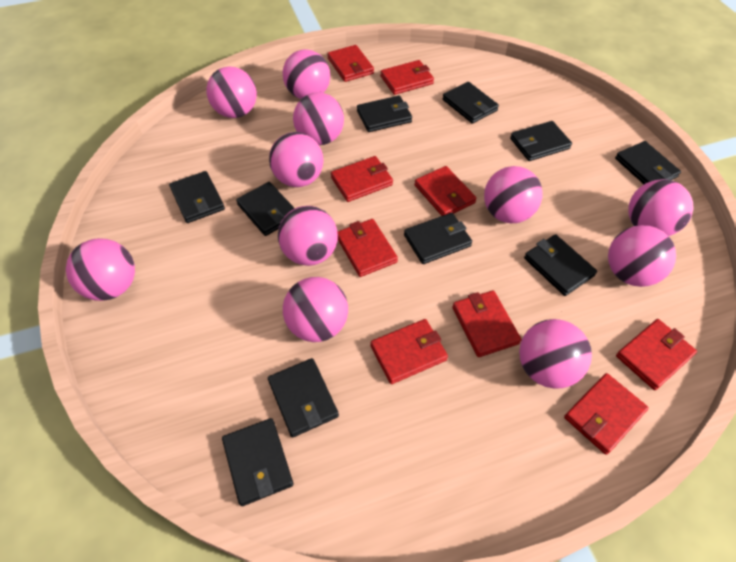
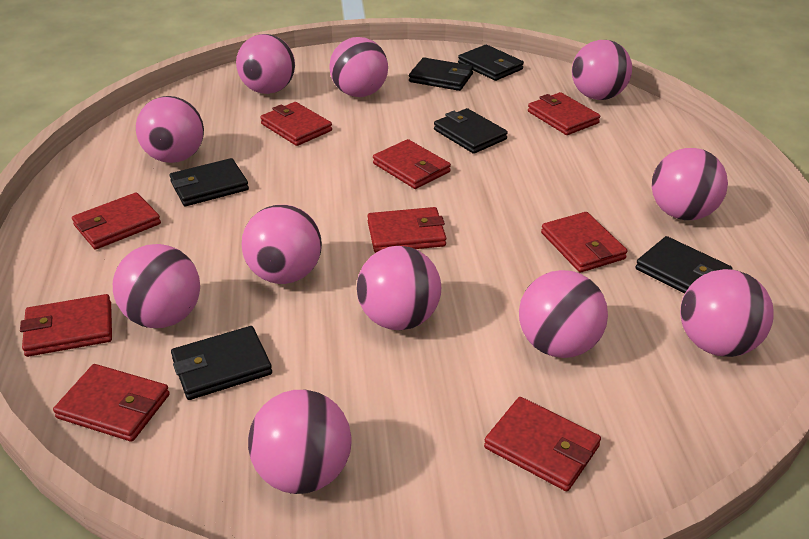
black wallet: 10 -> 6

